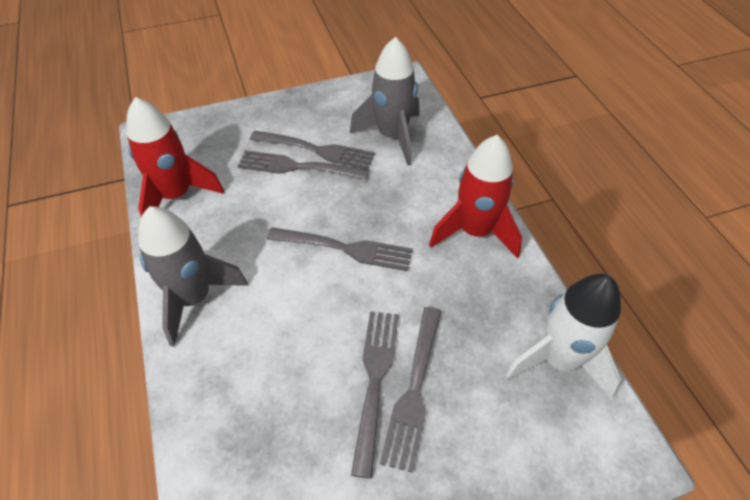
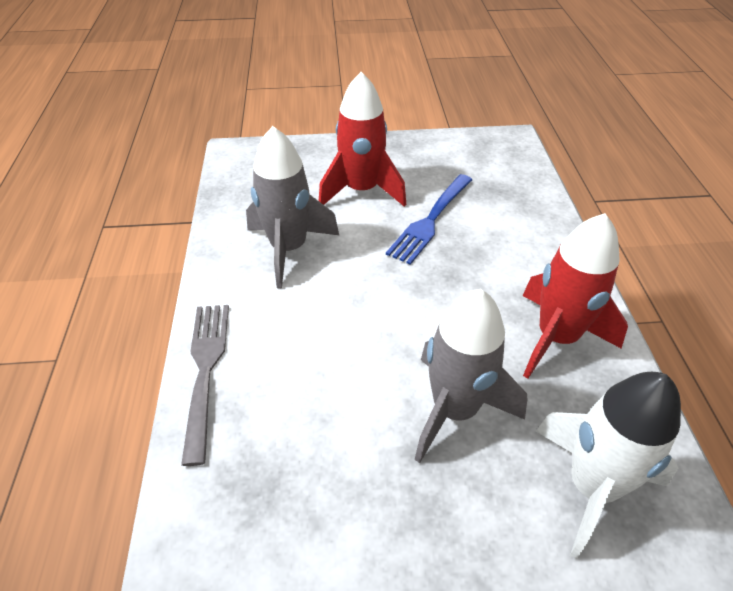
blue fork: 0 -> 1
grey fork: 5 -> 1

